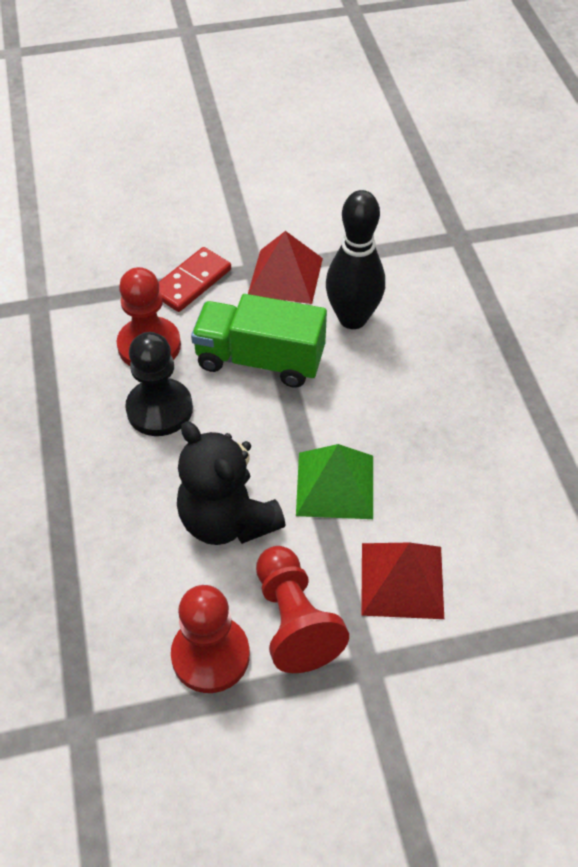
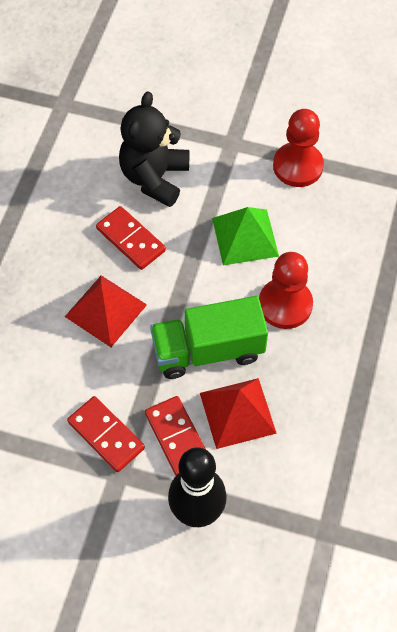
black pawn: 1 -> 0
red domino: 1 -> 3
red pawn: 3 -> 2

